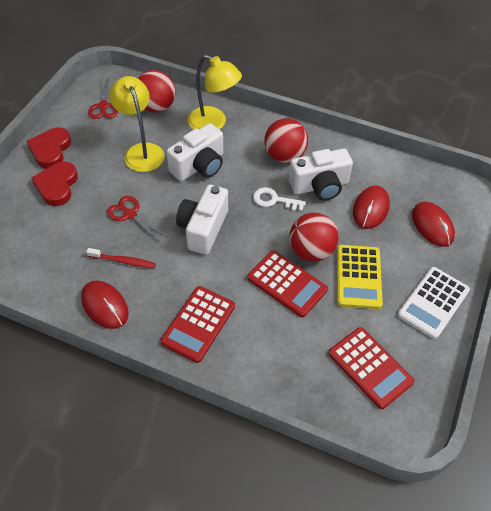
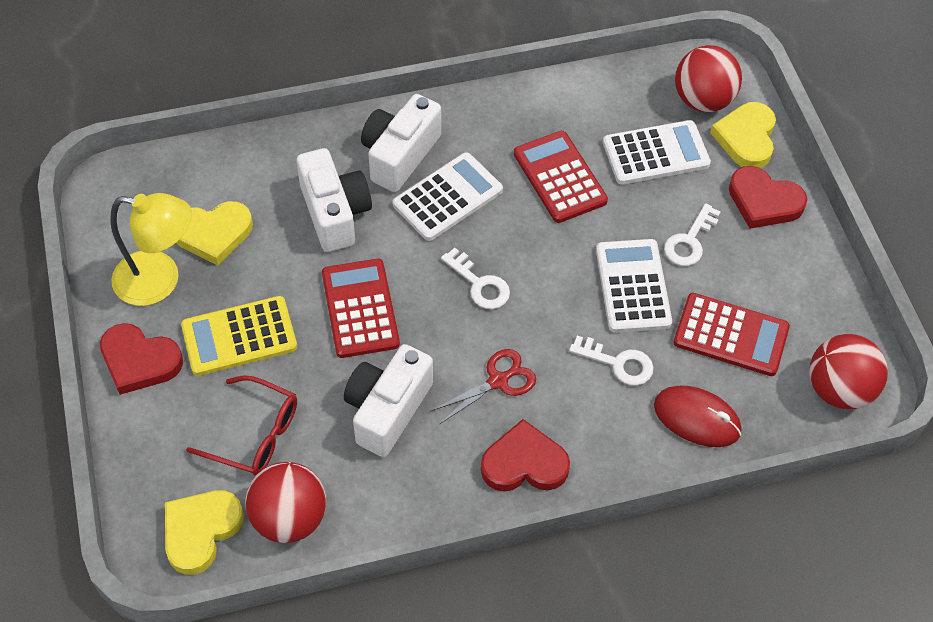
red glasses: 0 -> 1
red heart: 2 -> 3
red mouse: 3 -> 1
red scissors: 2 -> 1
red toothbrush: 1 -> 0
white calculator: 1 -> 3
white key: 1 -> 3
yellow heart: 0 -> 3
yellow lamp: 2 -> 1

